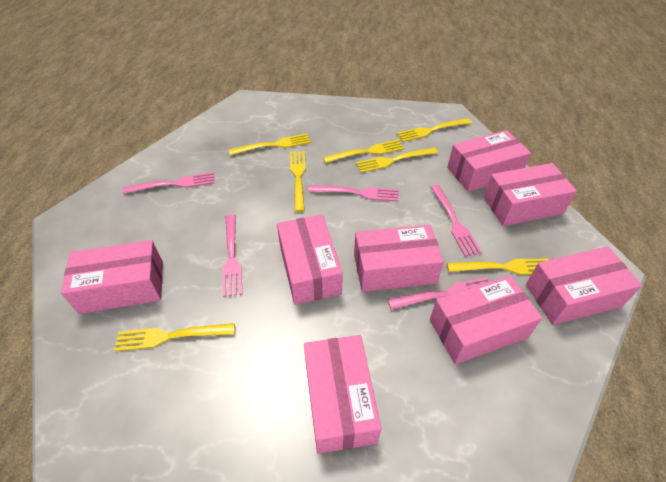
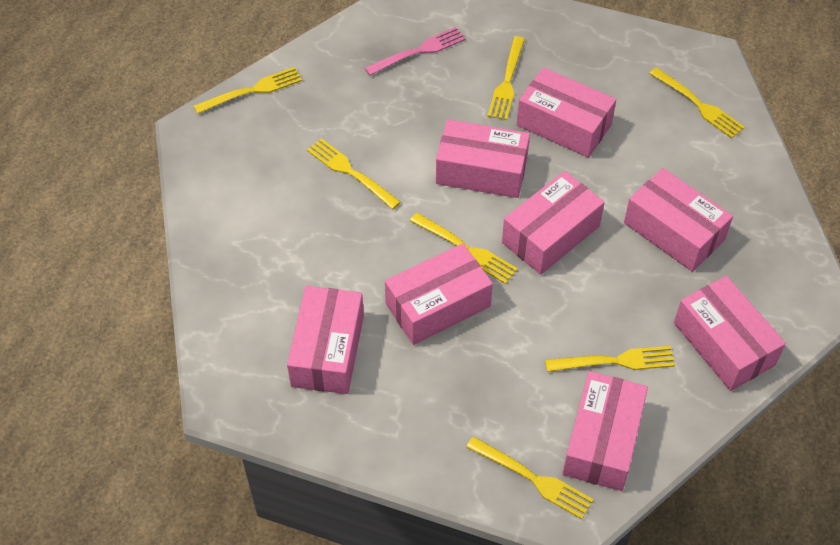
pink fork: 5 -> 1

